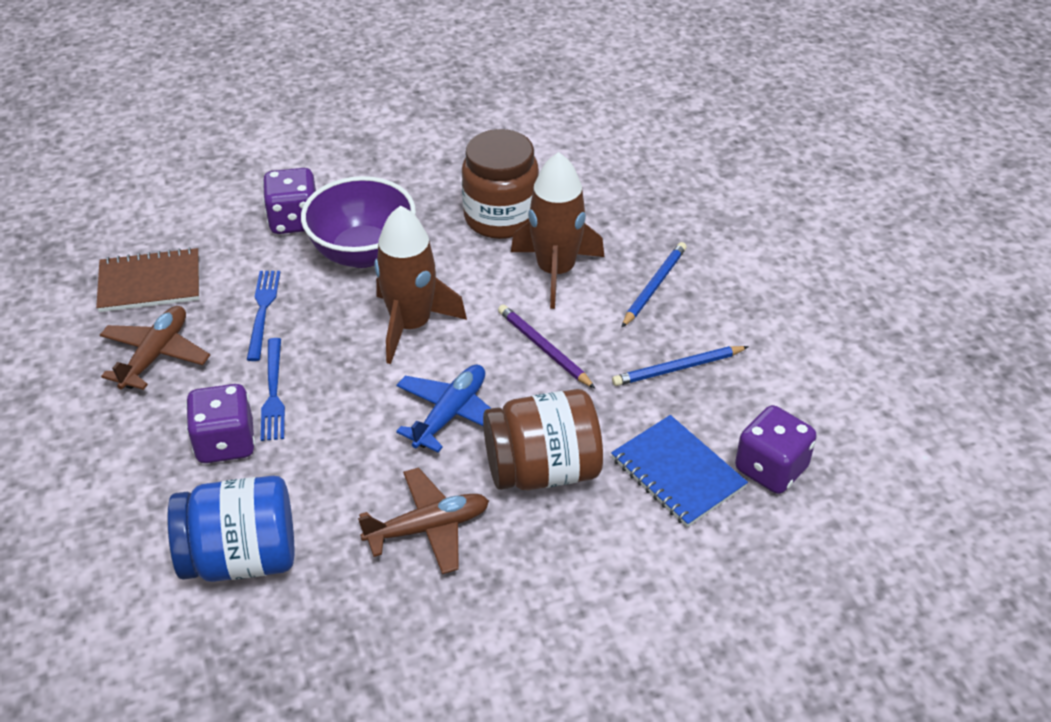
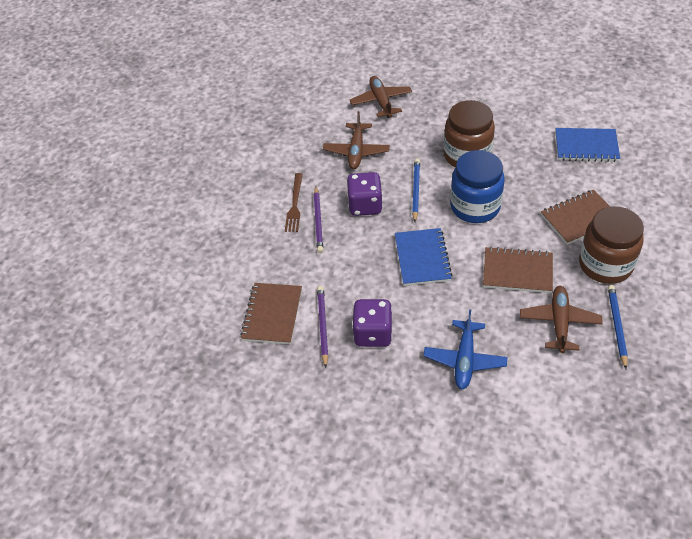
blue fork: 2 -> 0
blue notebook: 1 -> 2
brown fork: 0 -> 1
brown notebook: 1 -> 3
brown plane: 2 -> 3
brown rocket: 2 -> 0
purple bowl: 1 -> 0
purple dice: 3 -> 2
purple pencil: 1 -> 2

